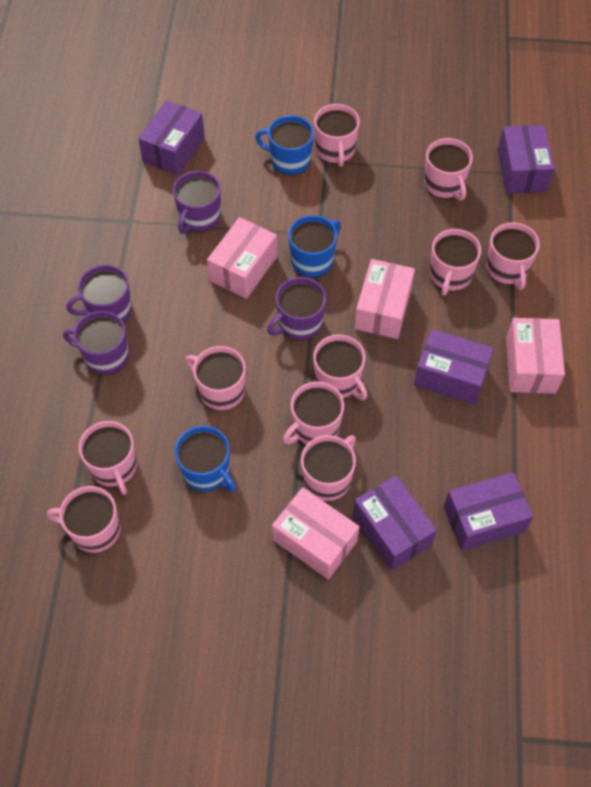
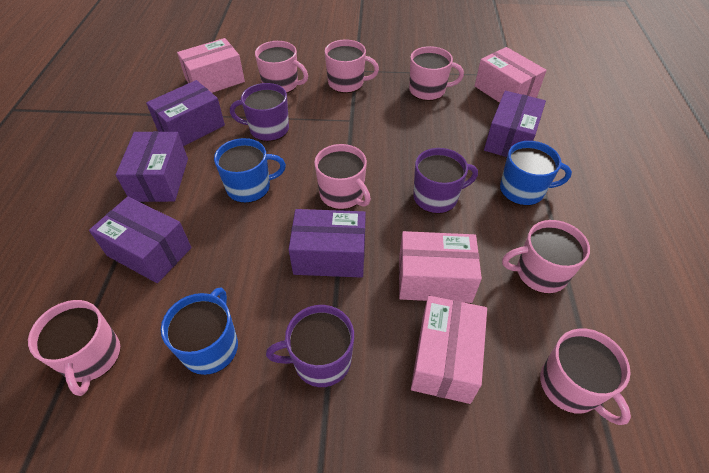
pink mug: 10 -> 7
purple mug: 4 -> 3

